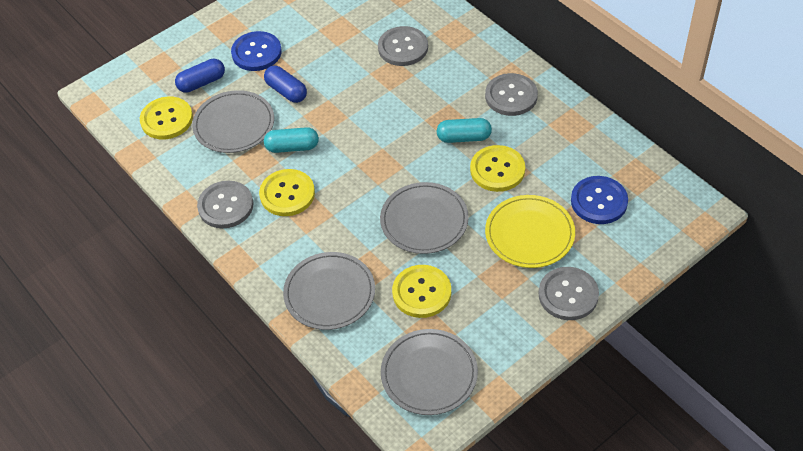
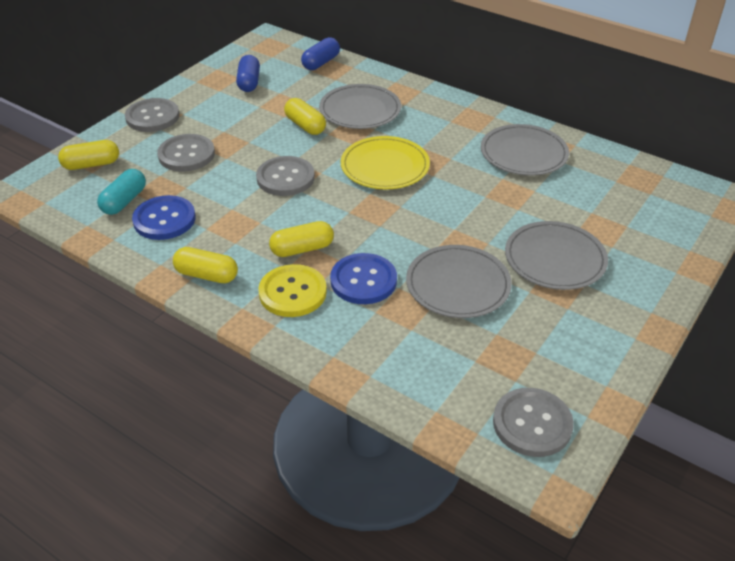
turquoise capsule: 2 -> 1
yellow button: 4 -> 1
yellow capsule: 0 -> 4

